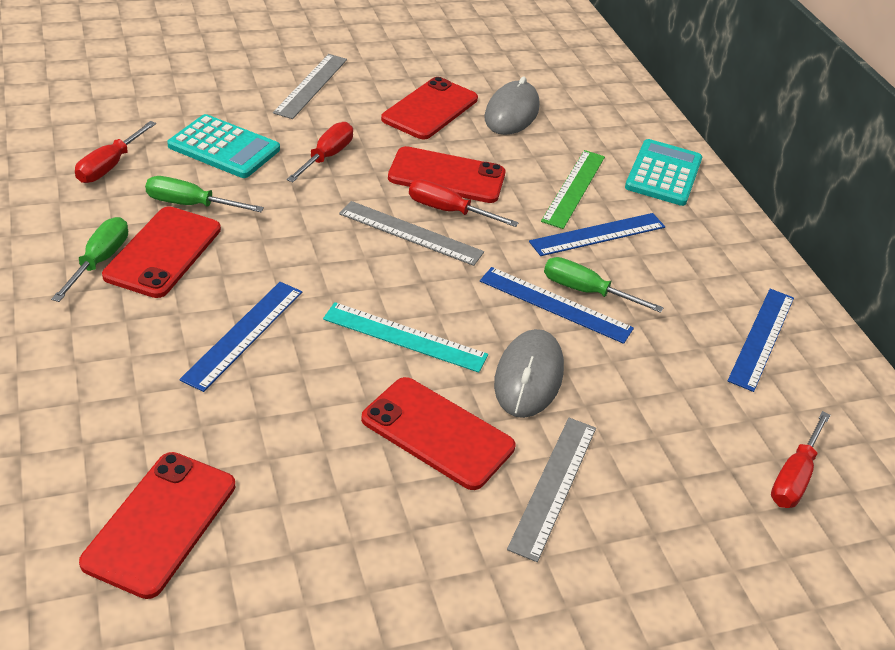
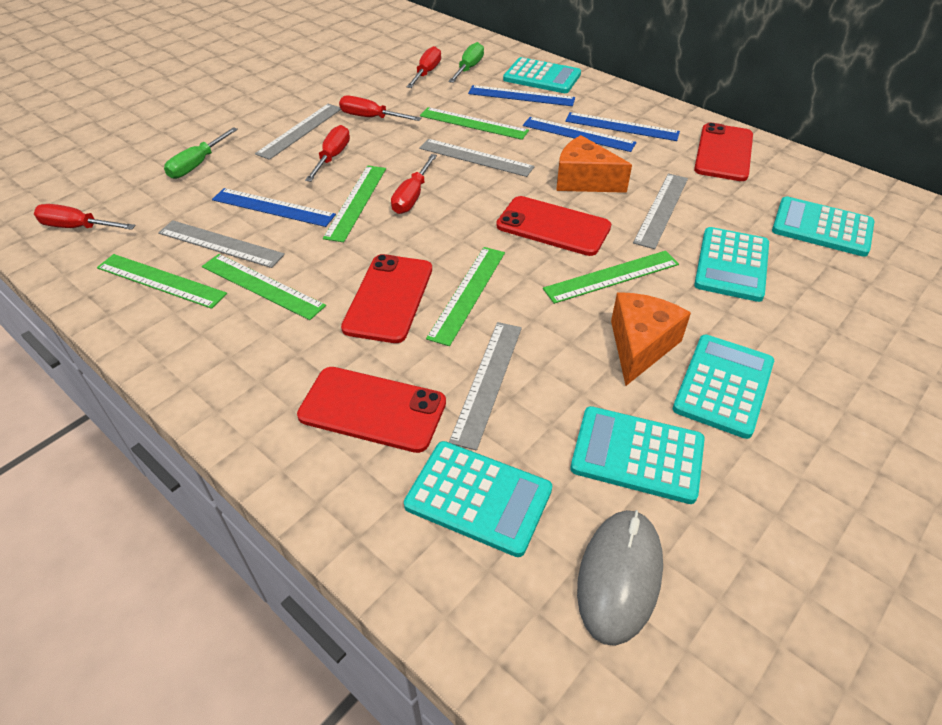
green ruler: 1 -> 6
green screwdriver: 3 -> 2
grey mouse: 2 -> 1
grey ruler: 3 -> 5
orange cheese: 0 -> 2
red phone: 5 -> 4
red screwdriver: 4 -> 5
turquoise calculator: 2 -> 6
turquoise ruler: 1 -> 0

